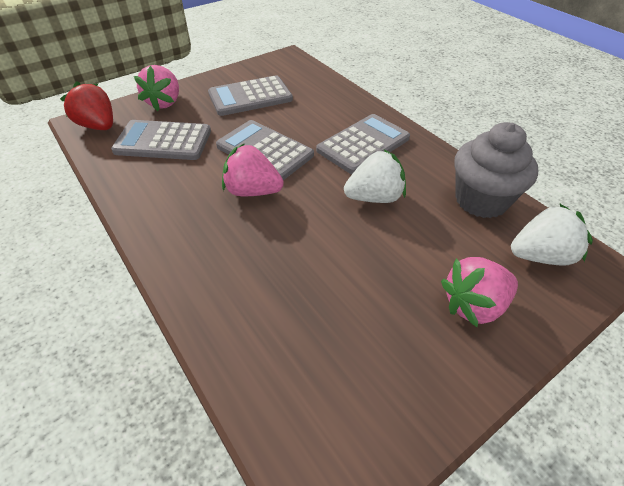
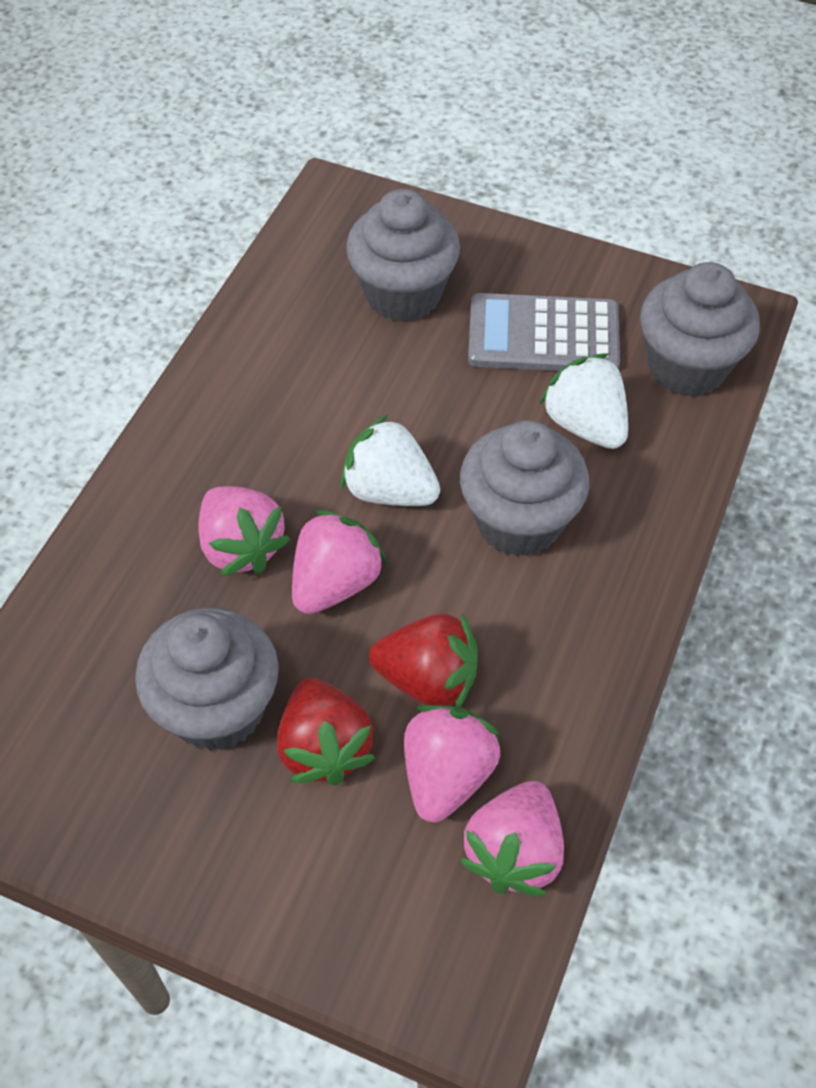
grey calculator: 4 -> 1
grey cupcake: 1 -> 4
pink strawberry: 3 -> 4
red strawberry: 1 -> 2

